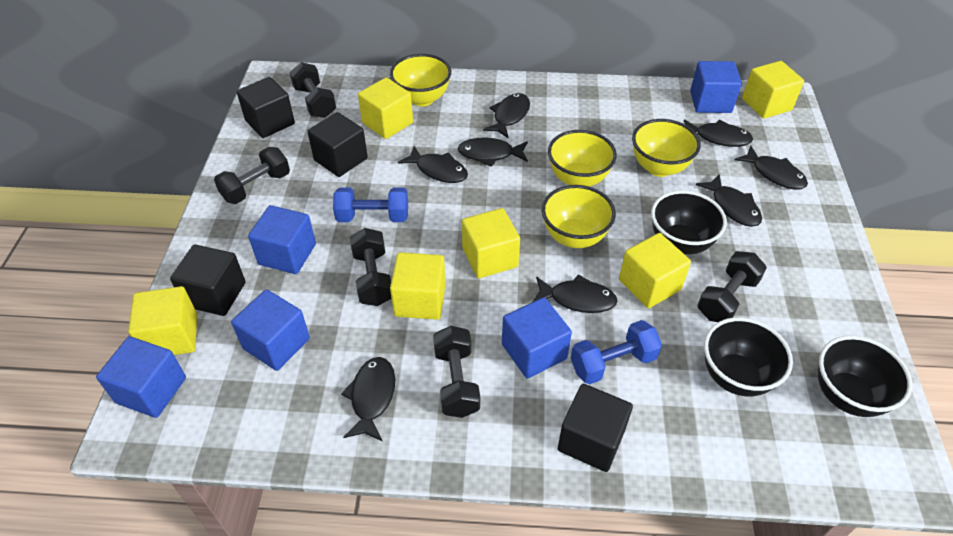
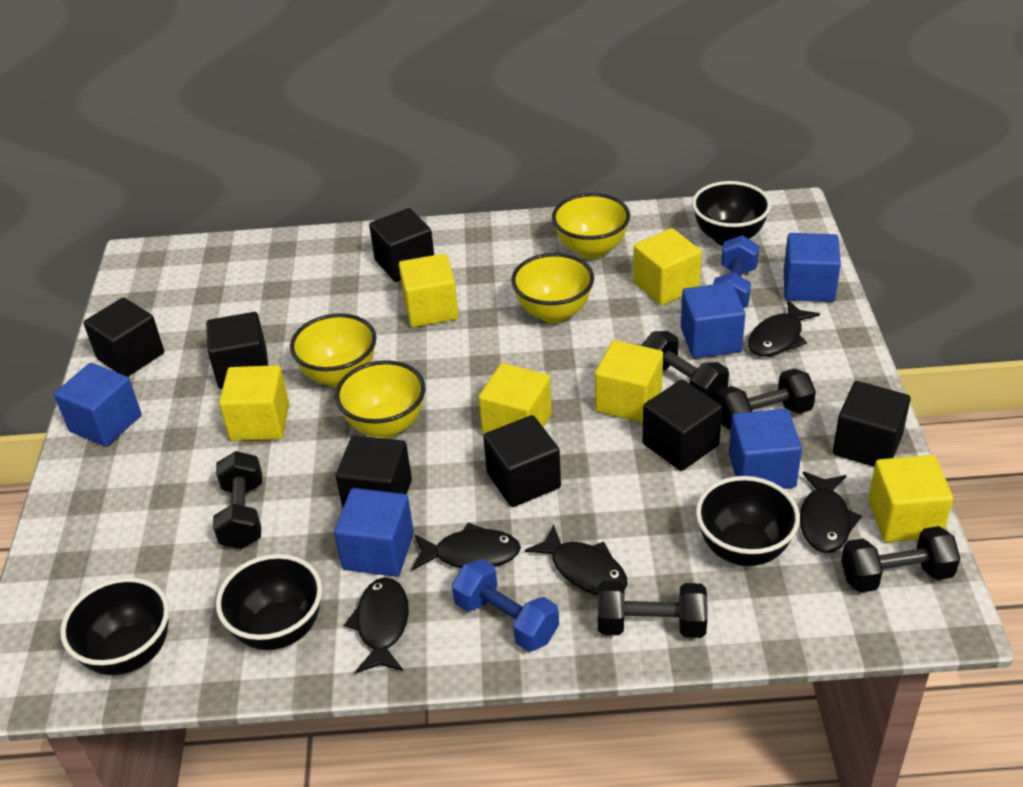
black bowl: 3 -> 4
black cube: 4 -> 7
black fish: 8 -> 5

